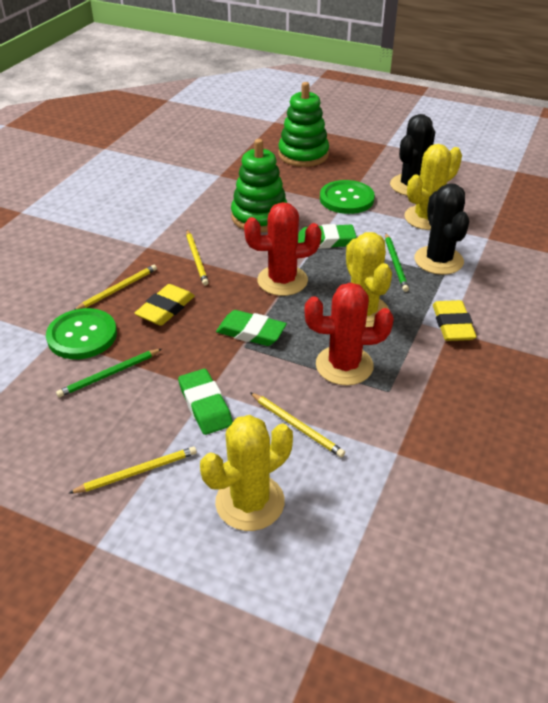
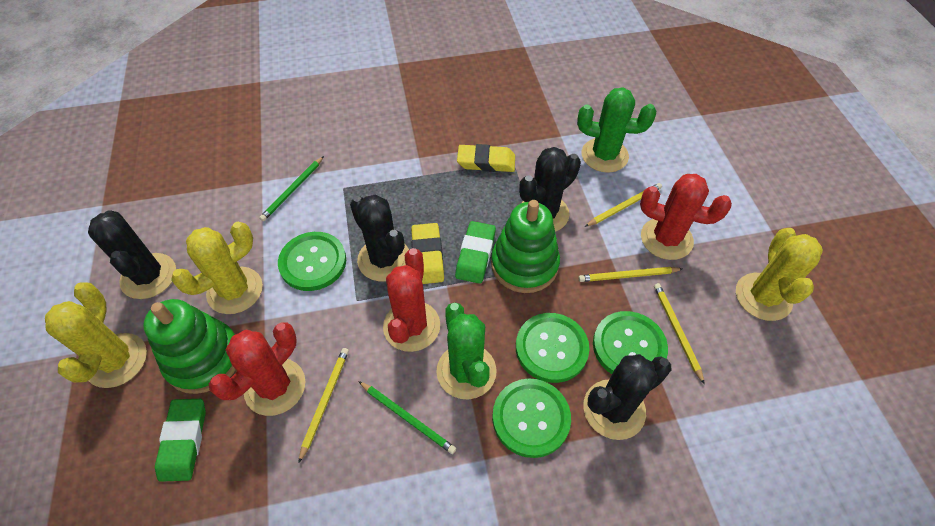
black cactus: 2 -> 4
green button: 2 -> 4
green cactus: 0 -> 2
green eraser: 3 -> 2
red cactus: 2 -> 3

